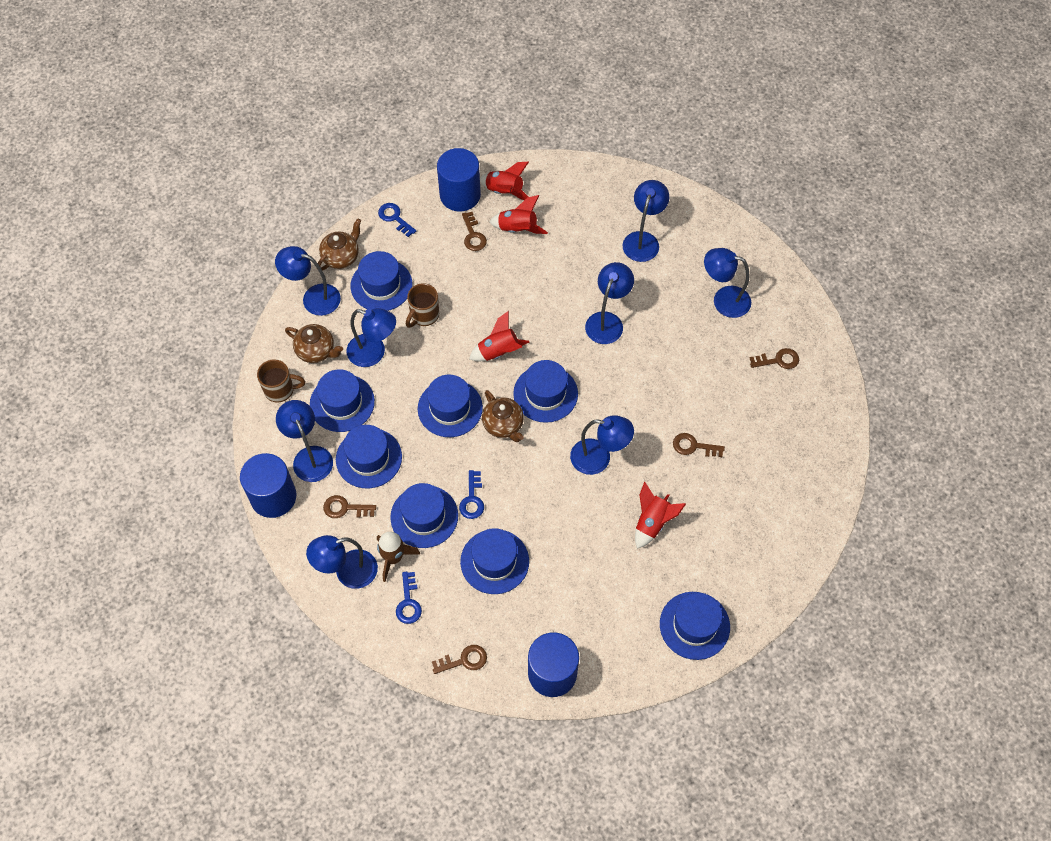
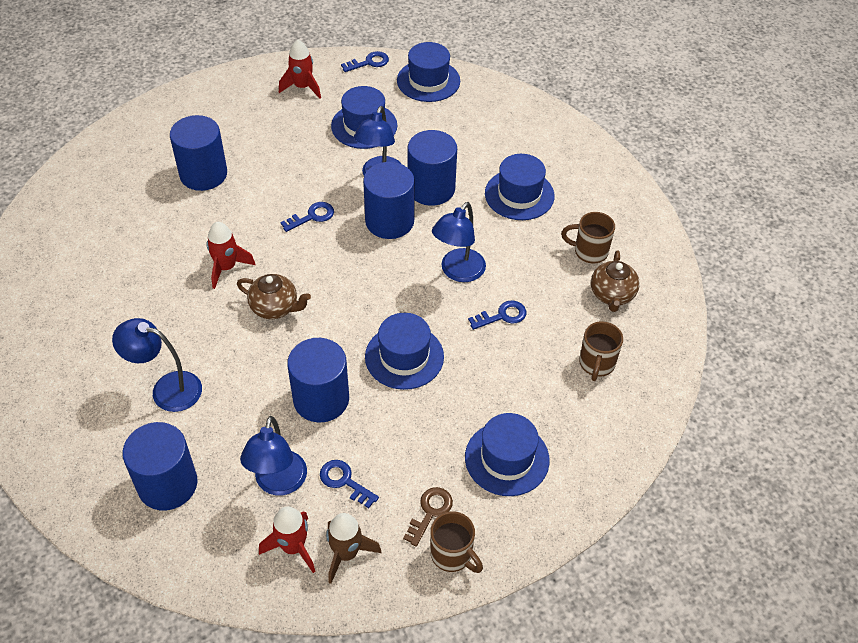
blue cylinder: 3 -> 5
blue hat: 8 -> 5
blue key: 3 -> 4
blue lamp: 8 -> 4
brown key: 5 -> 1
brown mug: 2 -> 3
brown teapot: 3 -> 2
red rocket: 4 -> 3

